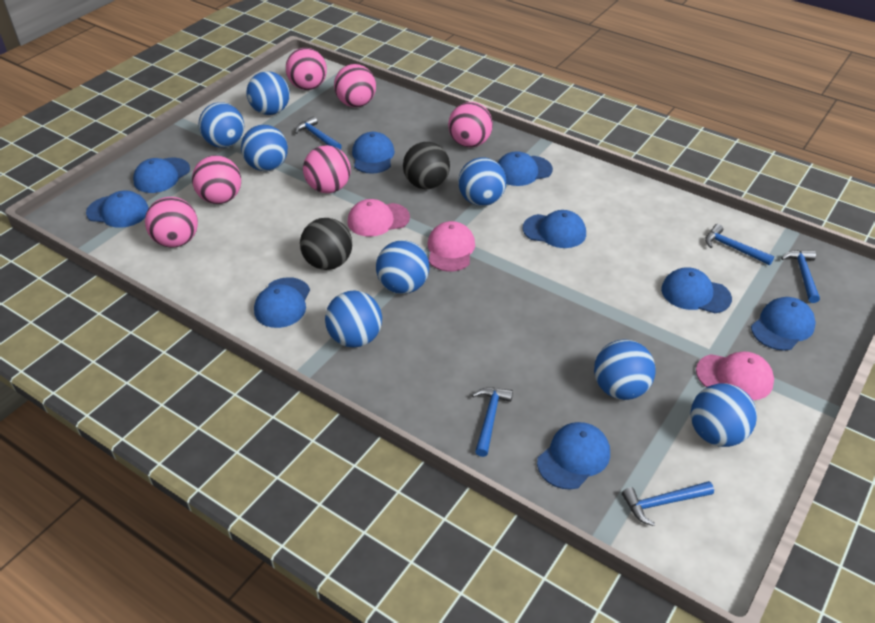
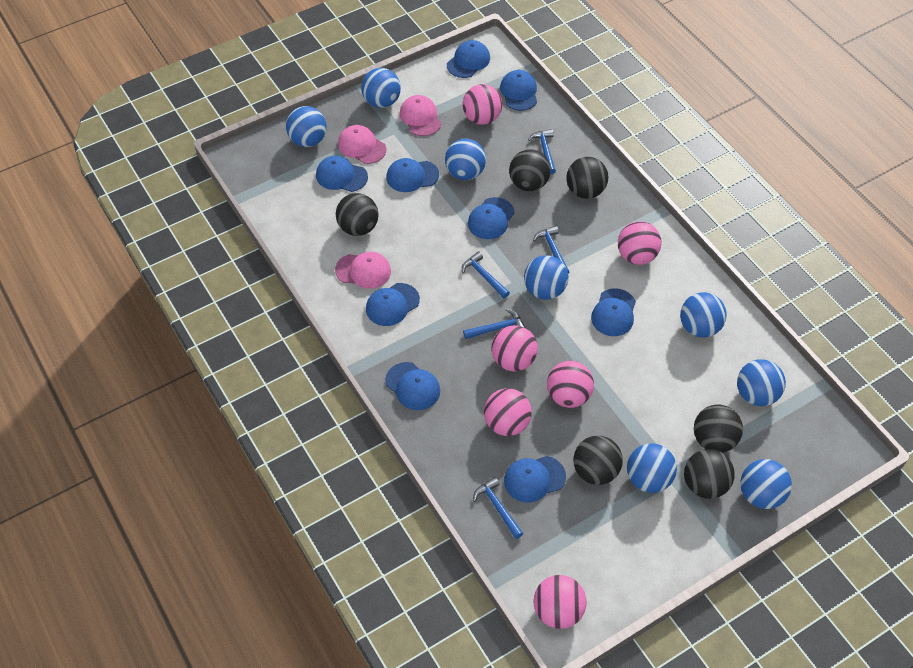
black ball: 2 -> 6

